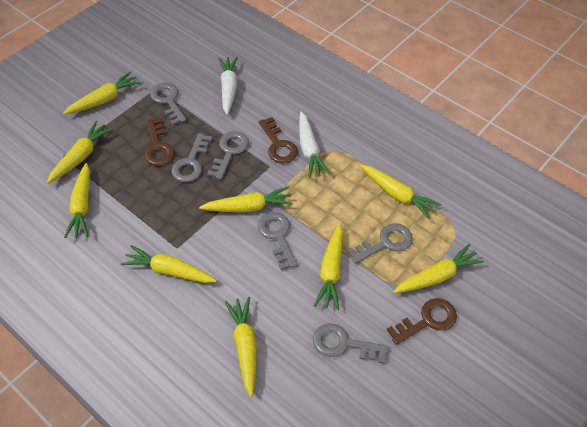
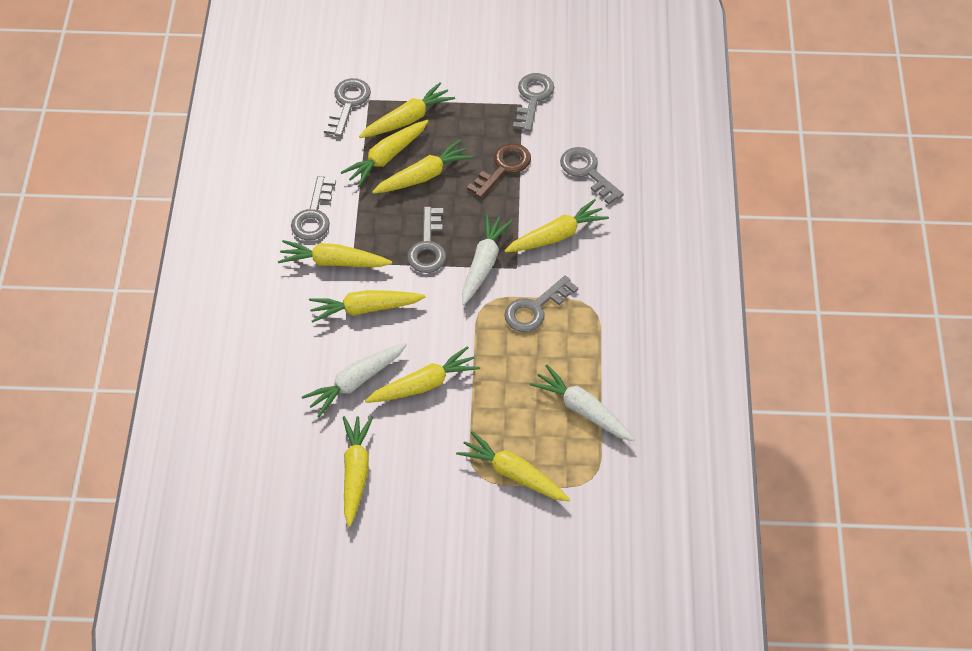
brown key: 3 -> 1
white carrot: 2 -> 3

